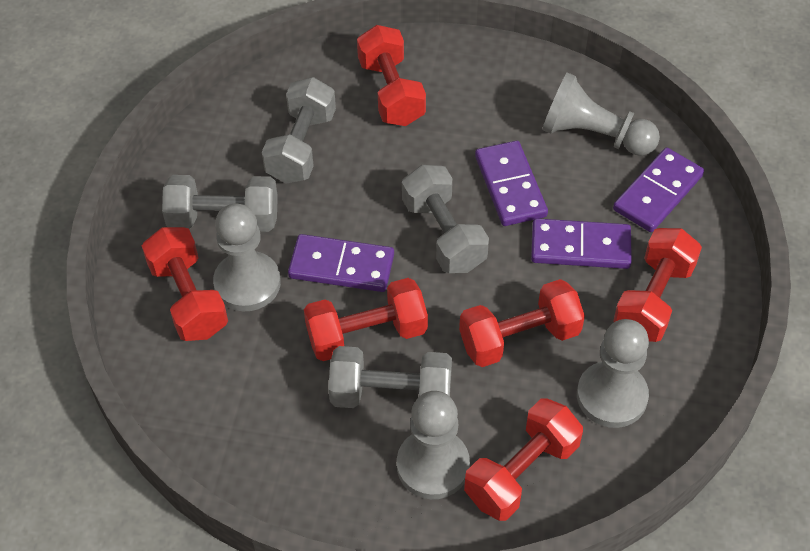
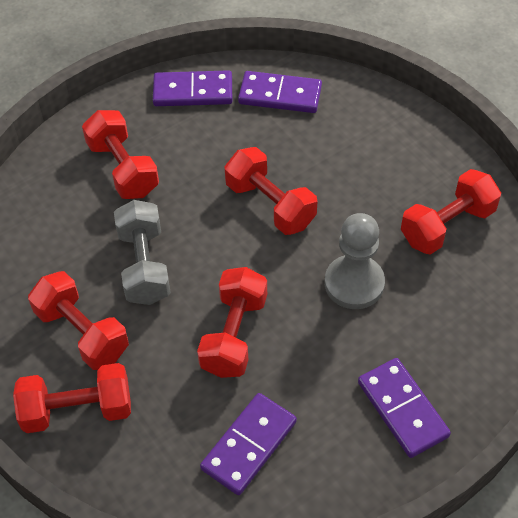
grey dumbbell: 4 -> 1
grey pawn: 4 -> 1

